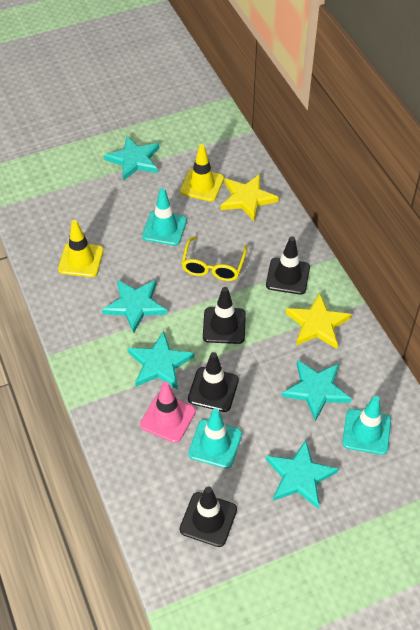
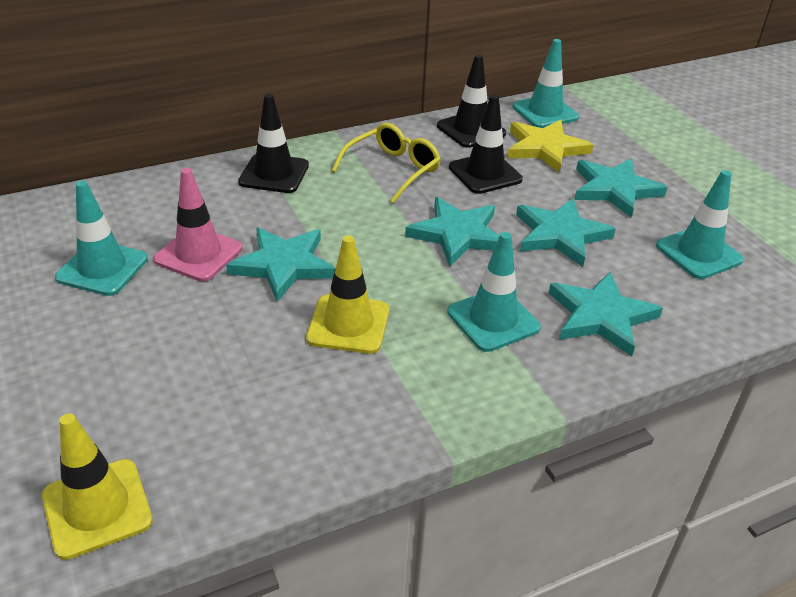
black traffic cone: 4 -> 3
turquoise traffic cone: 3 -> 4
yellow star: 2 -> 1

